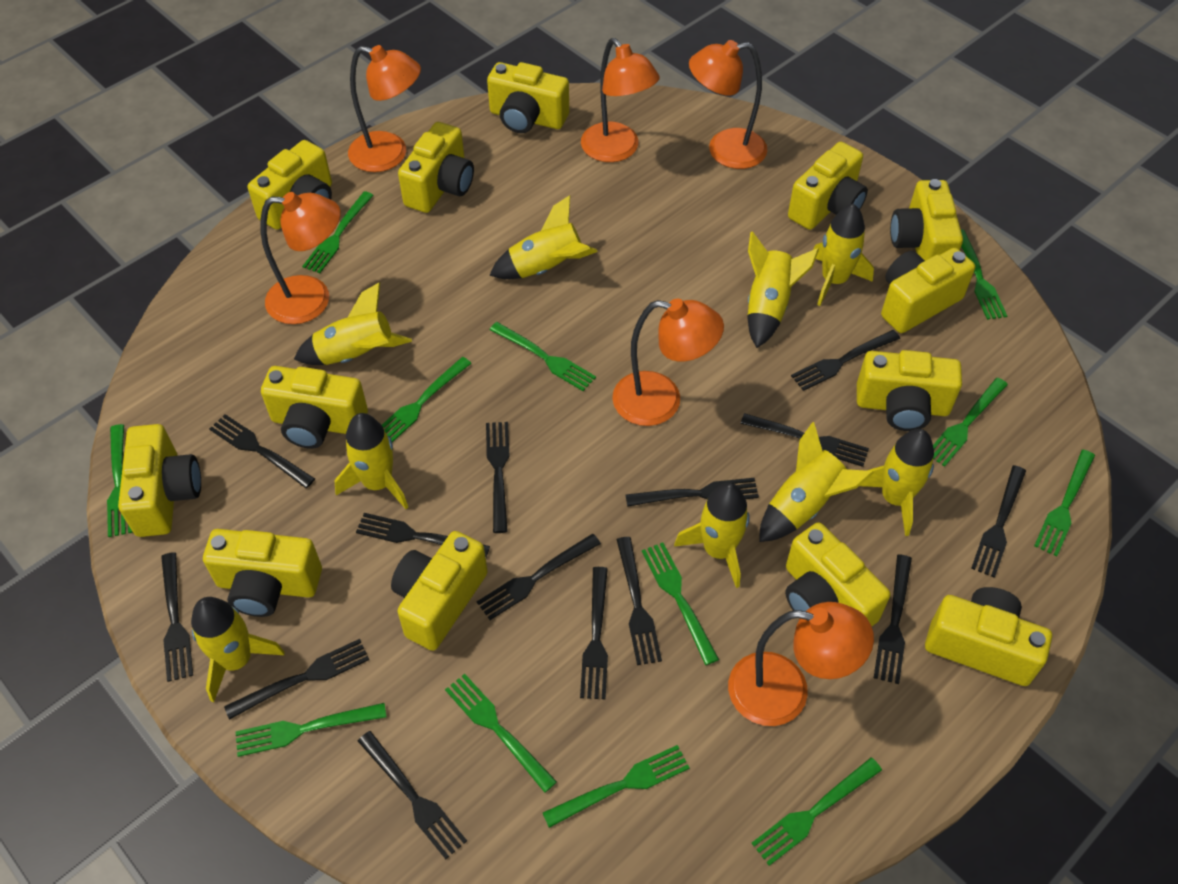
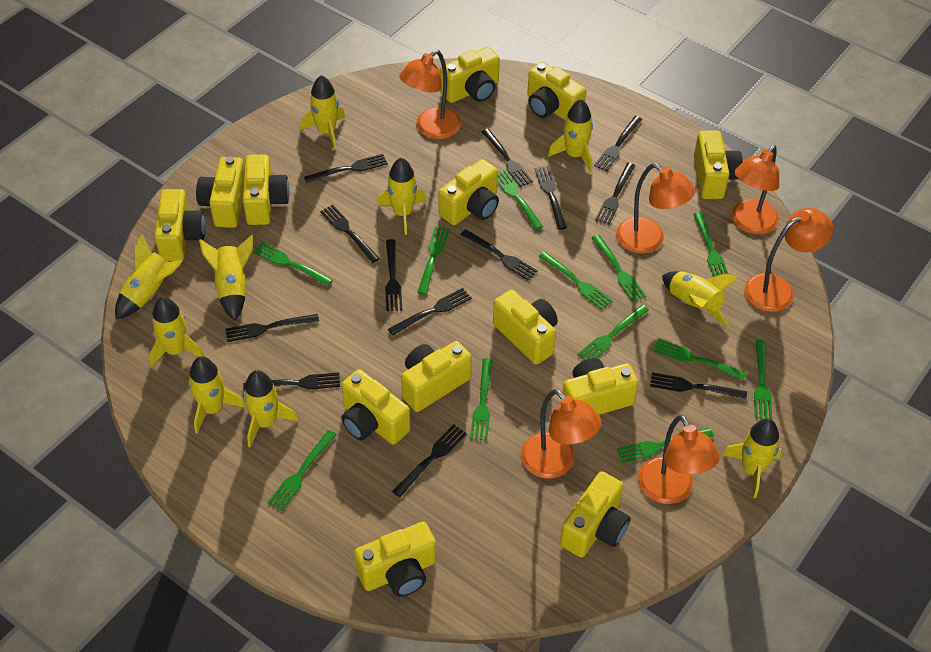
black fork: 14 -> 13
yellow rocket: 9 -> 10

